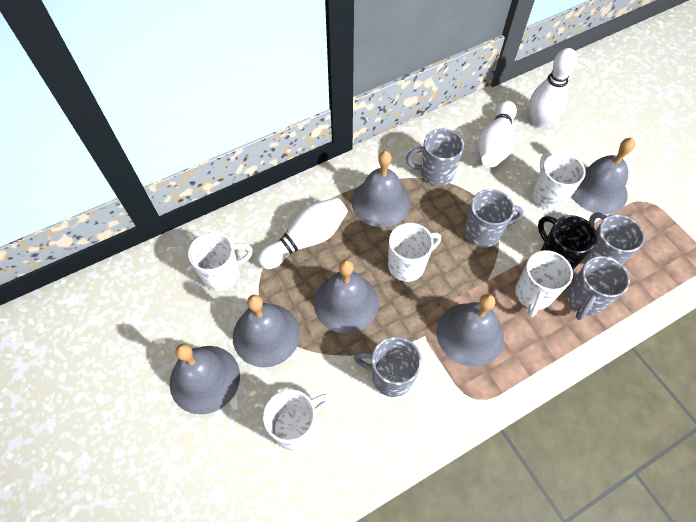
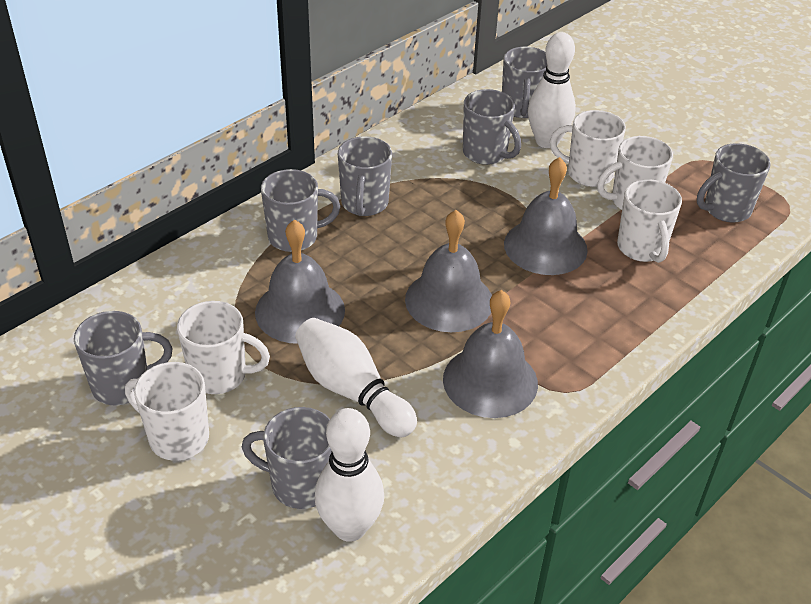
black mug: 1 -> 0
grey bell: 6 -> 4
grey mug: 5 -> 7

